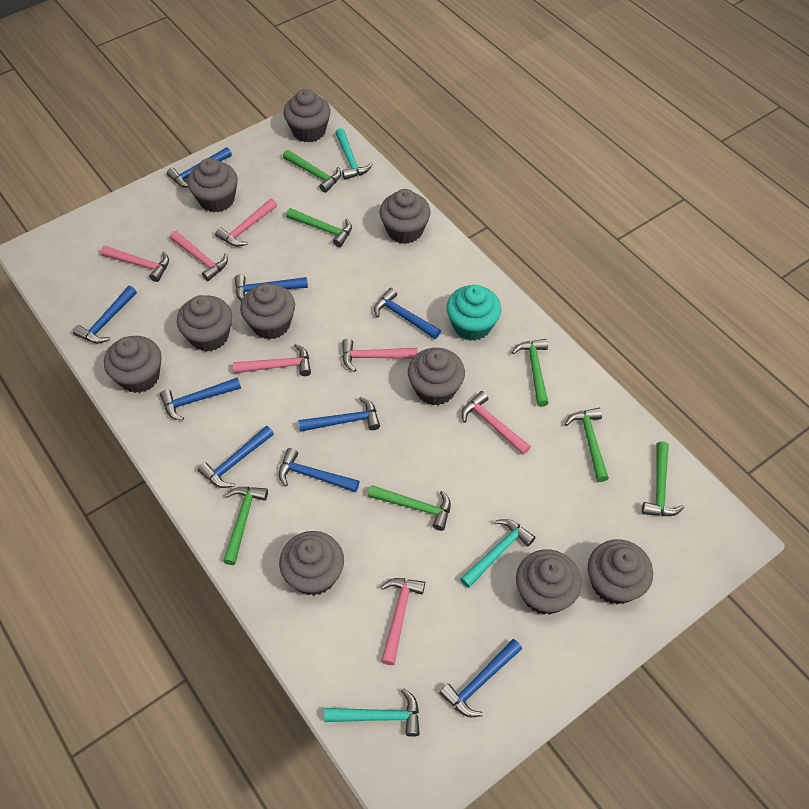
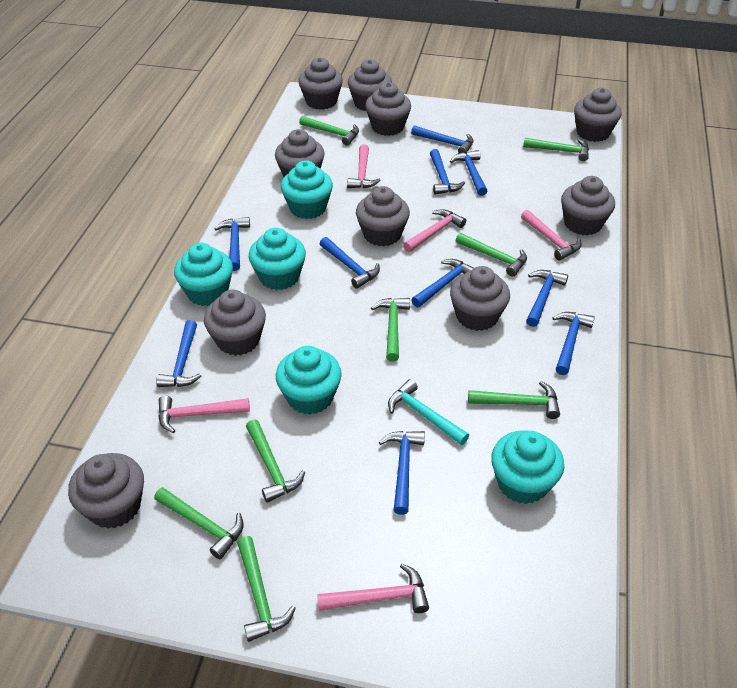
blue hammer: 9 -> 10
green hammer: 7 -> 8
pink hammer: 7 -> 5
turquoise cupcake: 1 -> 5
turquoise hammer: 3 -> 1

